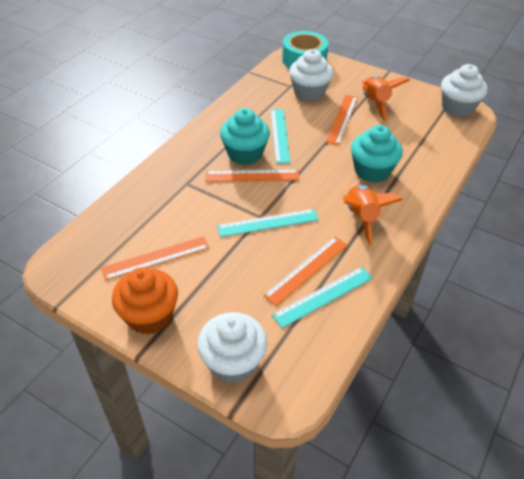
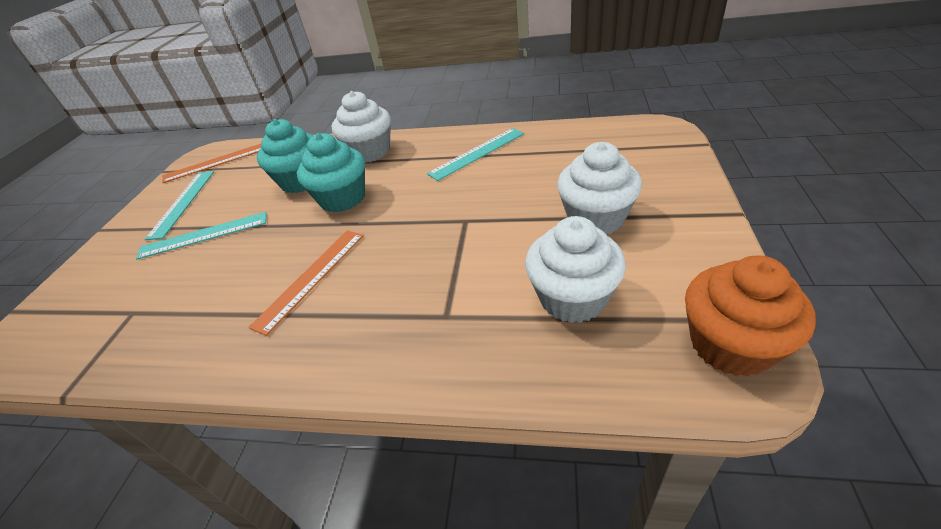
orange rocket: 2 -> 0
orange ruler: 4 -> 2
turquoise tape: 1 -> 0

